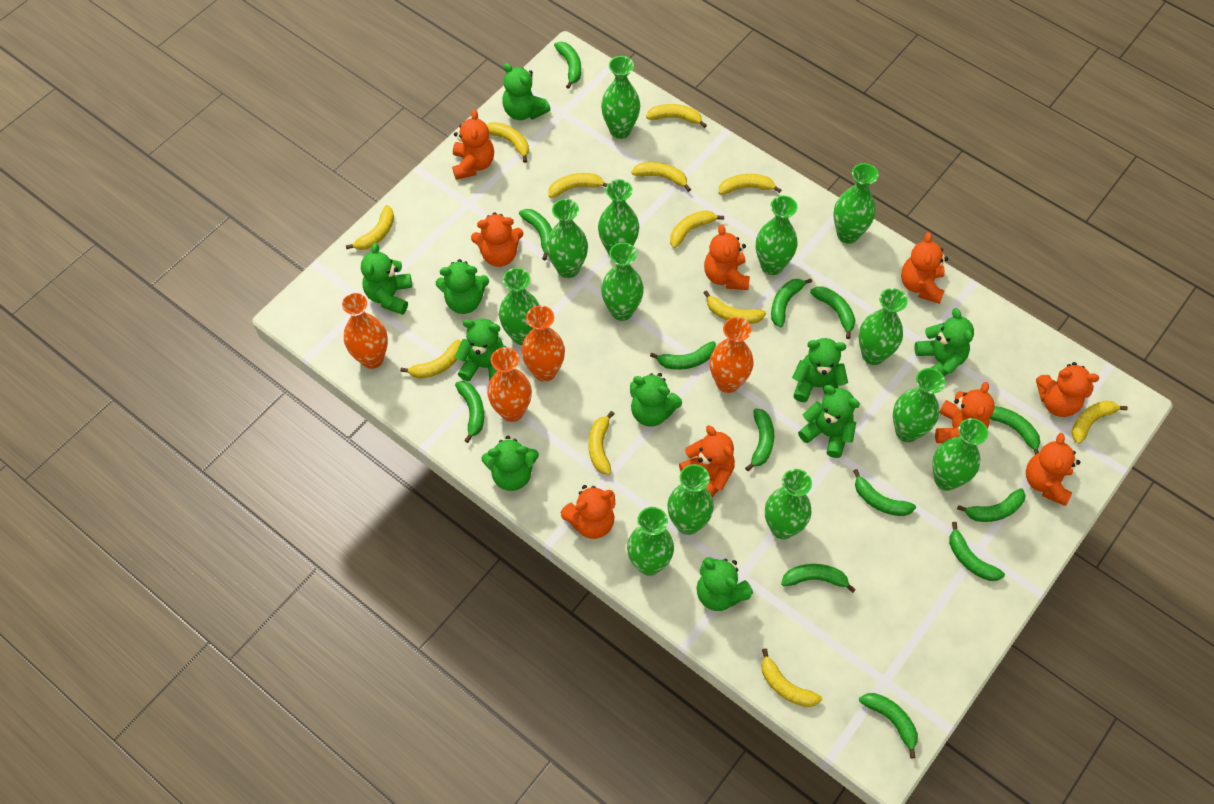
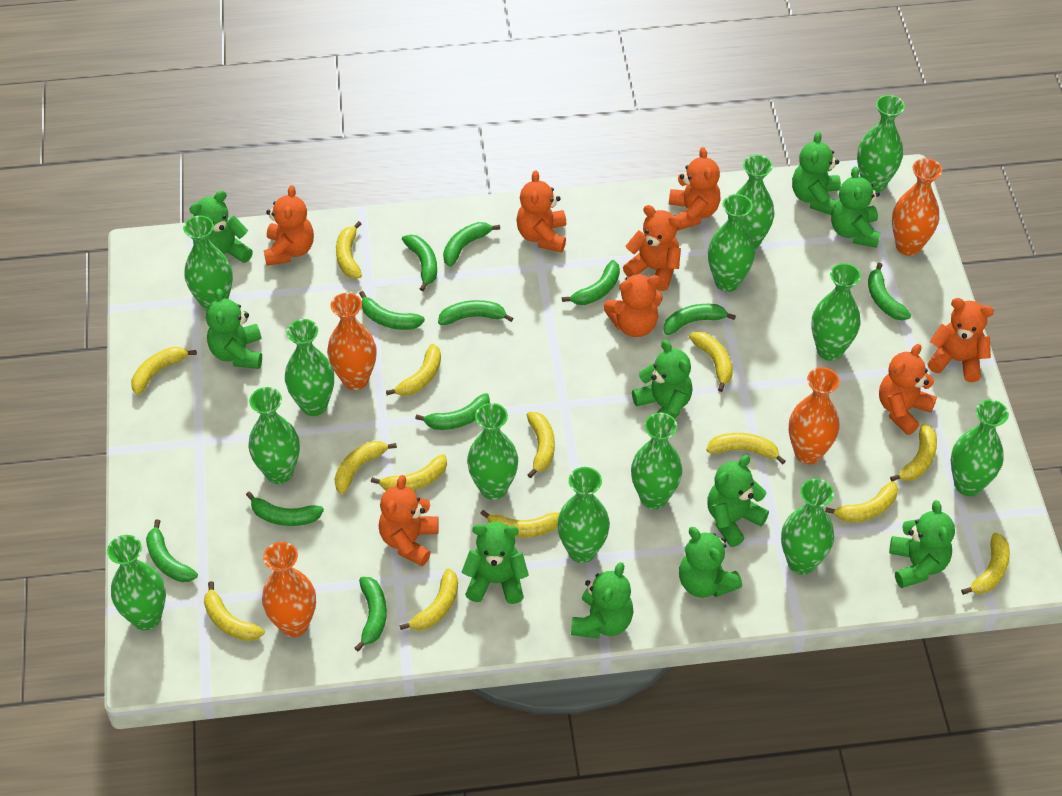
green banana: 13 -> 11
orange teddy bear: 9 -> 8
yellow banana: 12 -> 14

